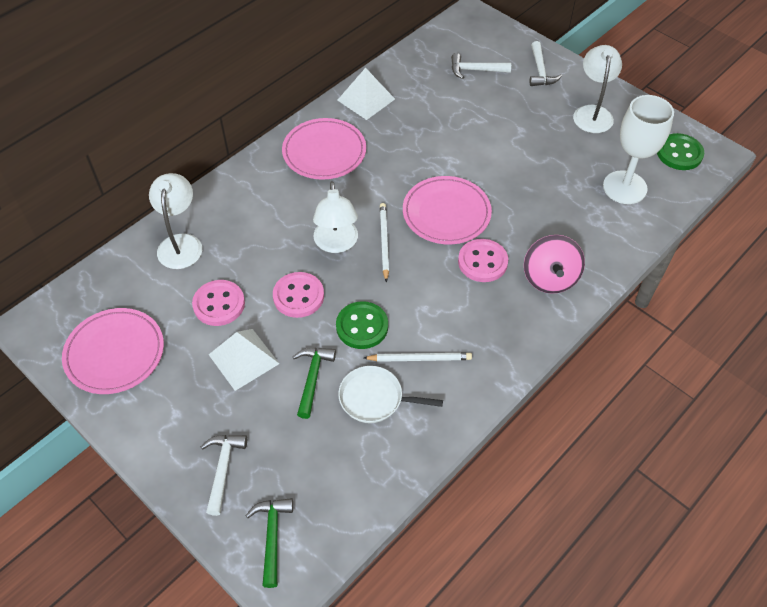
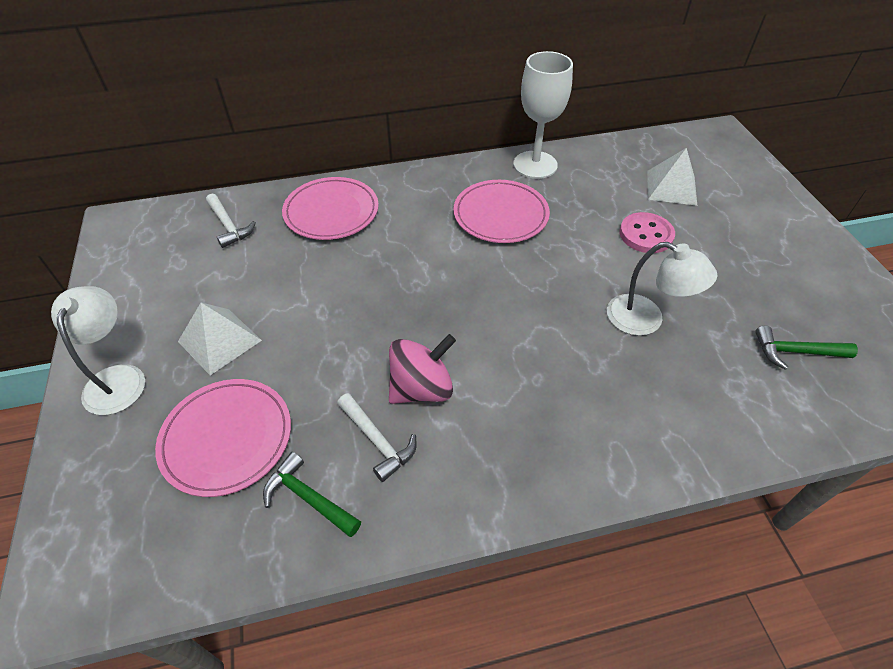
green button: 2 -> 0
pink button: 3 -> 1
white hammer: 3 -> 2
white lamp: 3 -> 2
white pan: 1 -> 0
white pencil: 2 -> 0

